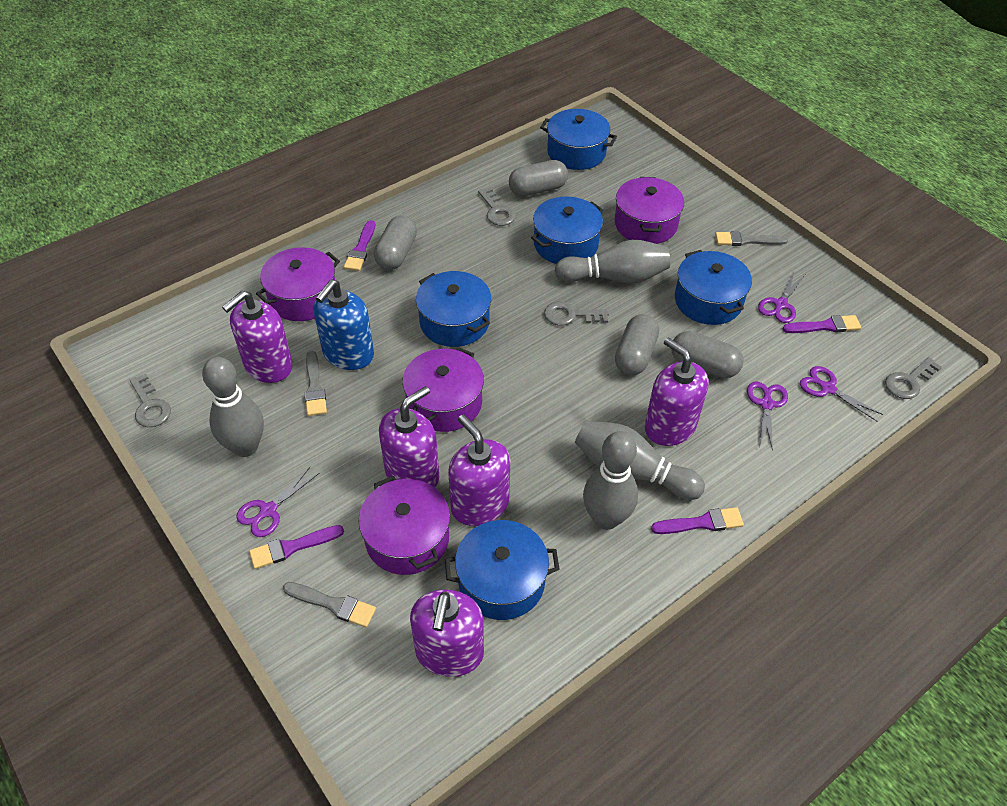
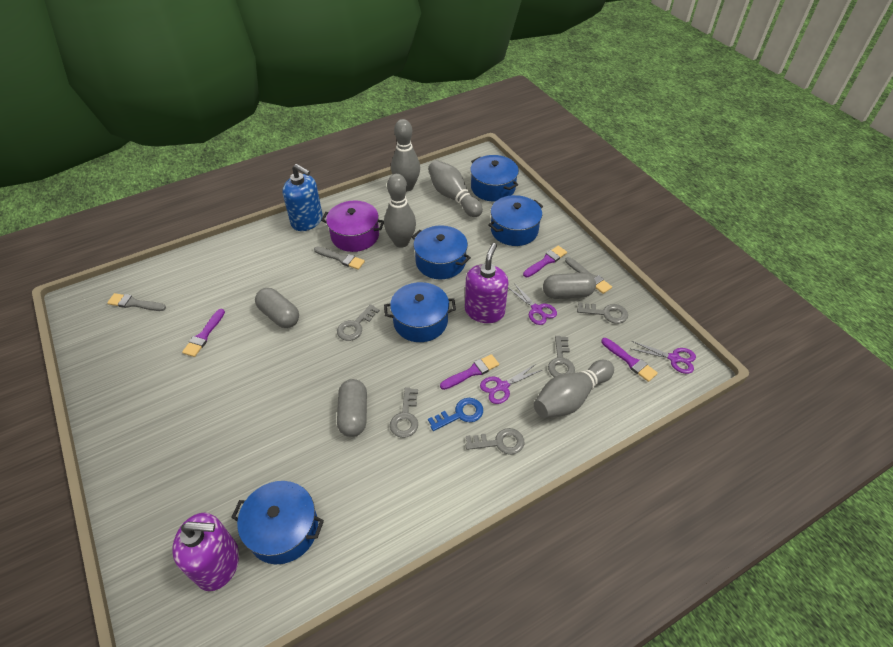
blue key: 0 -> 1
grey capsule: 4 -> 3
grey key: 4 -> 5
purple pot: 4 -> 1
purple scissors: 4 -> 3
purple soap dispenser: 5 -> 2

